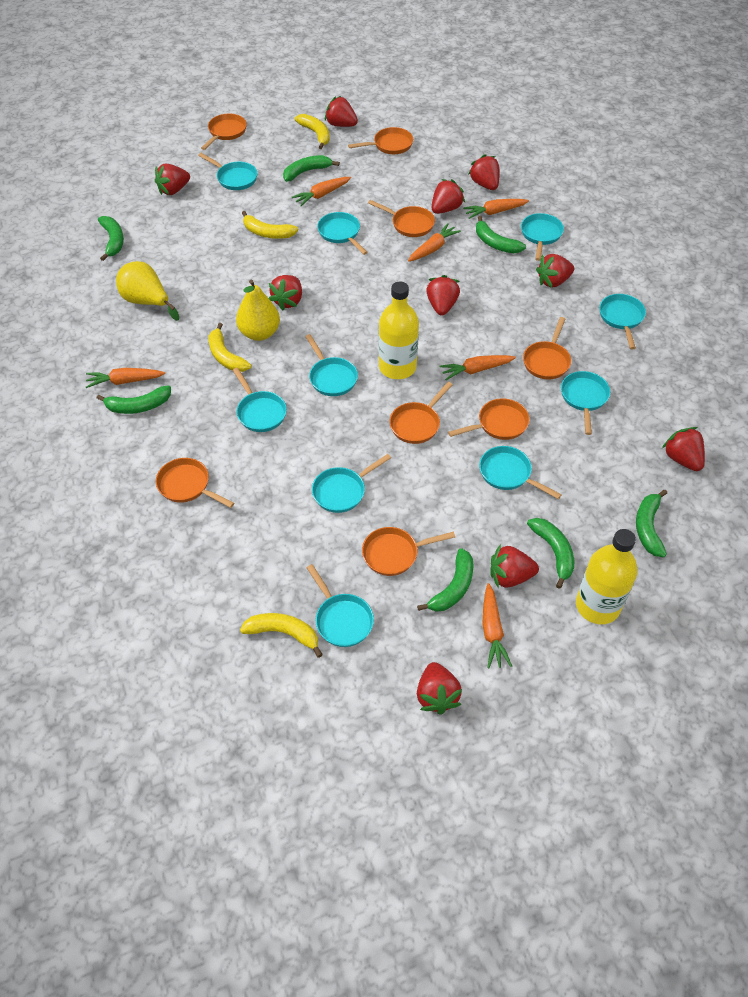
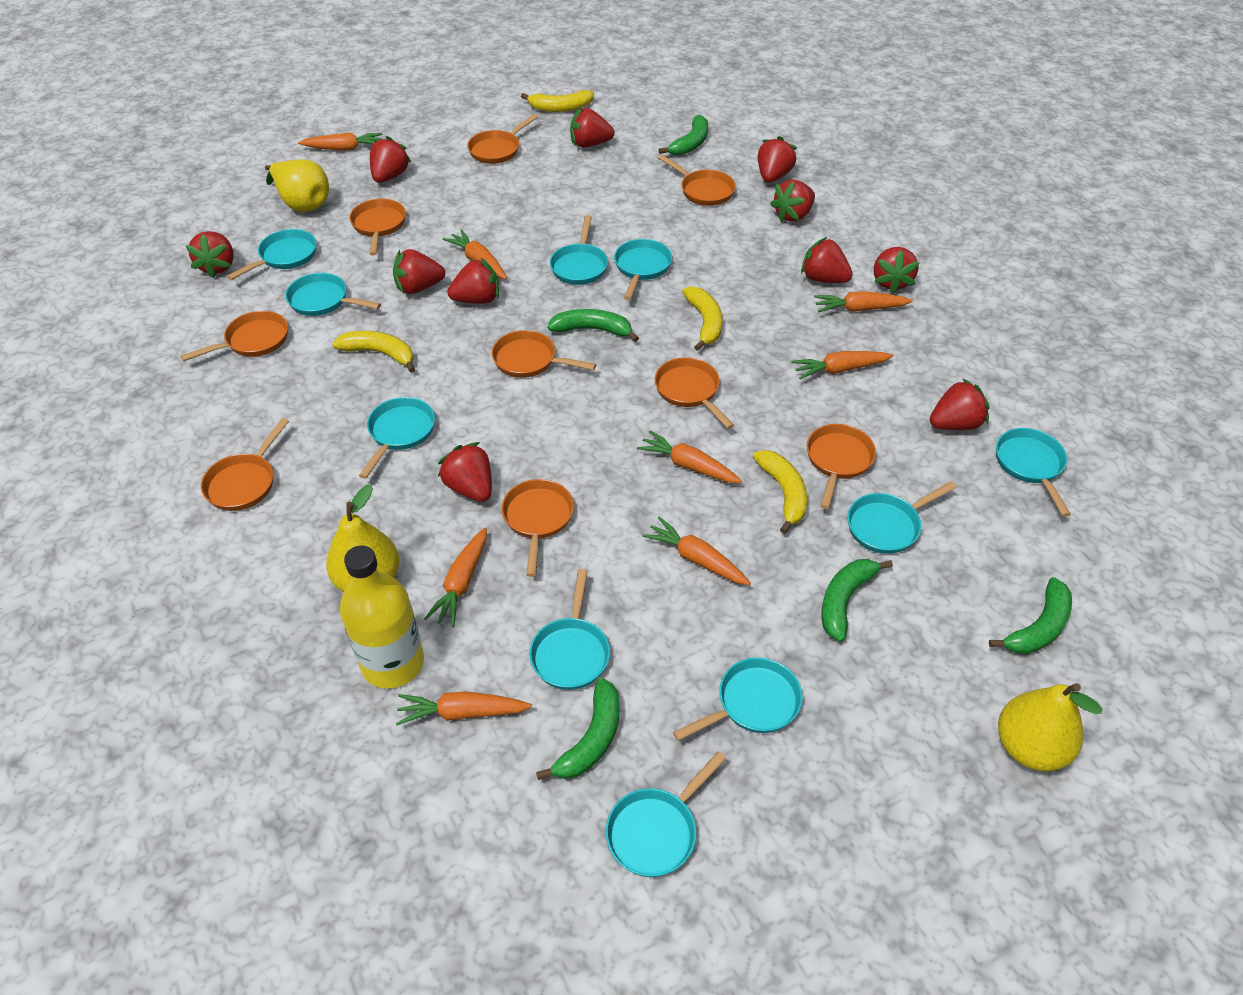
green banana: 7 -> 5
orange carrot: 6 -> 8
orange pan: 8 -> 9
red strawberry: 10 -> 11
yellow bottle: 2 -> 1
yellow pear: 2 -> 3

